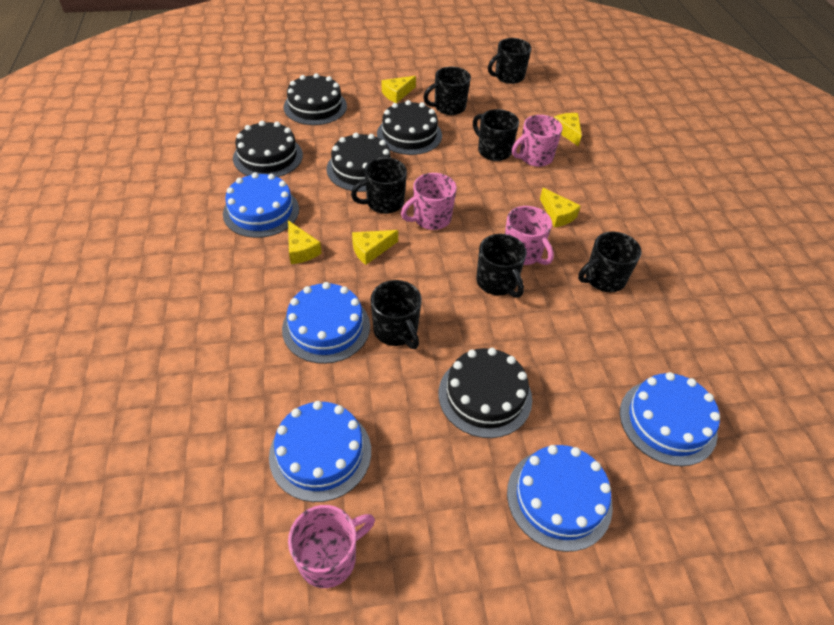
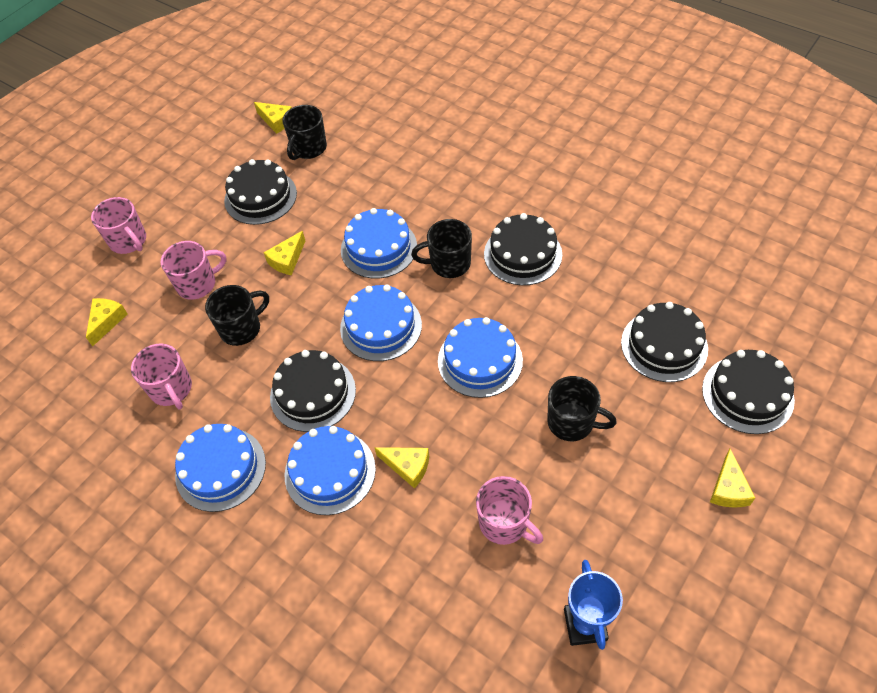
black mug: 7 -> 4
blue trophy: 0 -> 1

